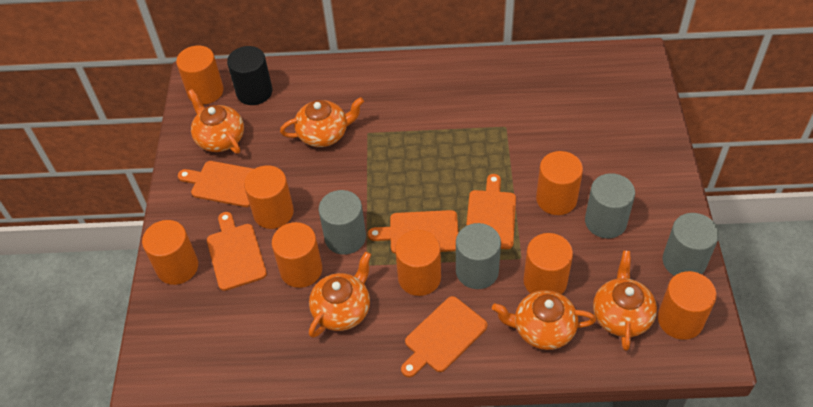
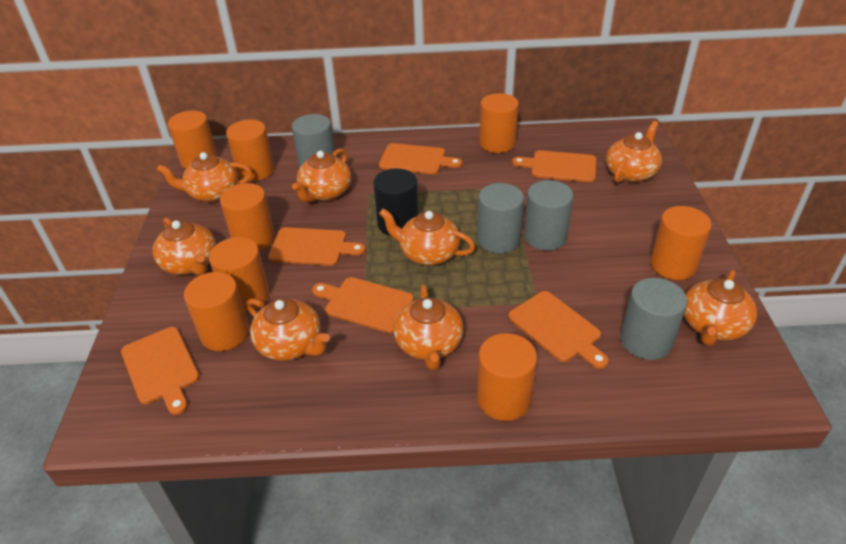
orange cutting board: 5 -> 6
orange teapot: 5 -> 8

